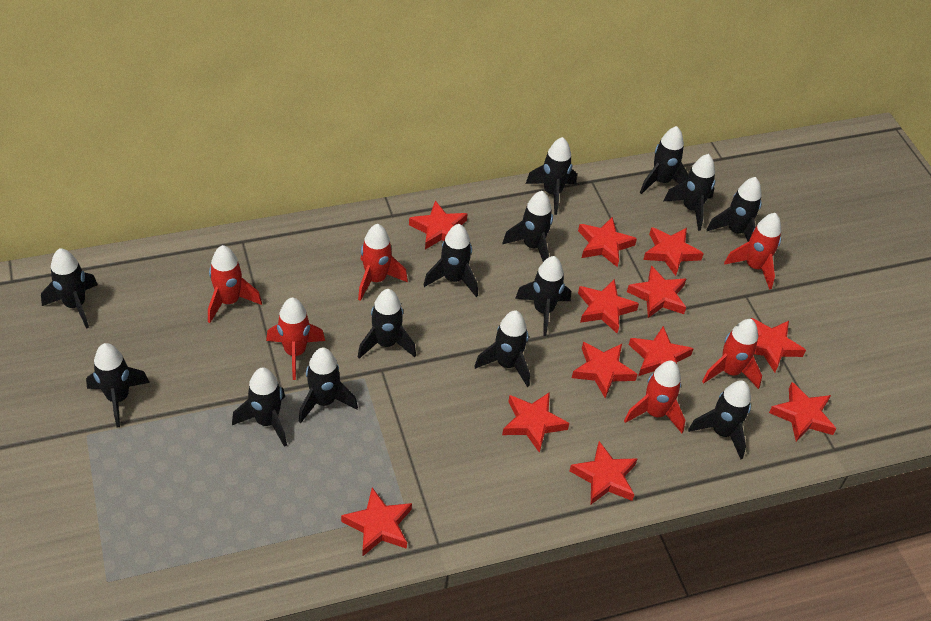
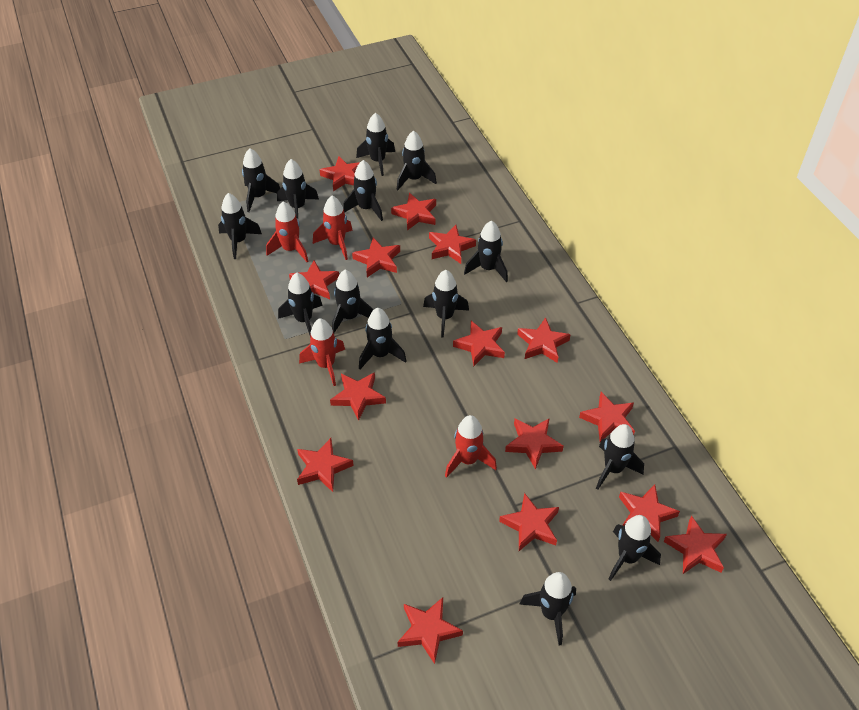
red rocket: 6 -> 4
red star: 12 -> 15

